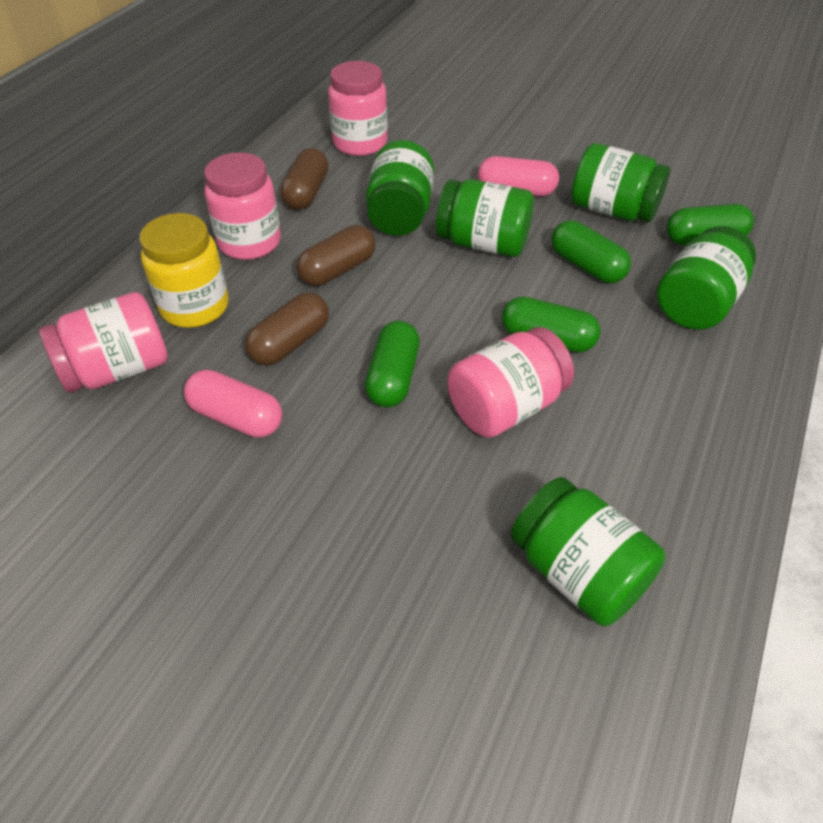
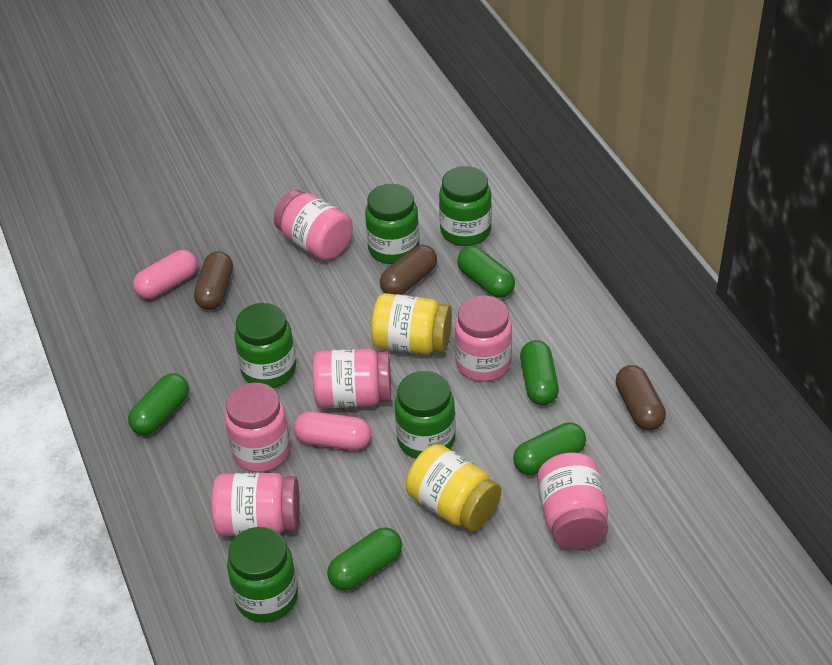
green capsule: 4 -> 5
pink jar: 4 -> 6
yellow jar: 1 -> 2

